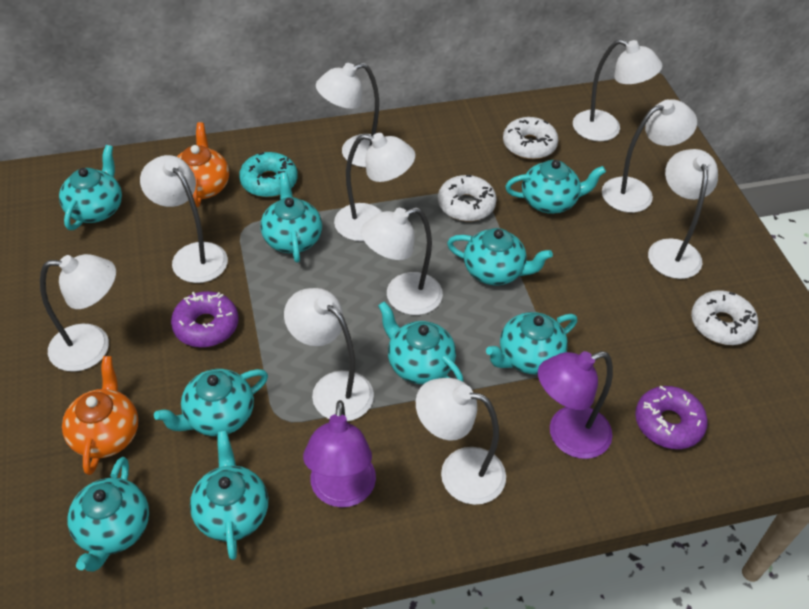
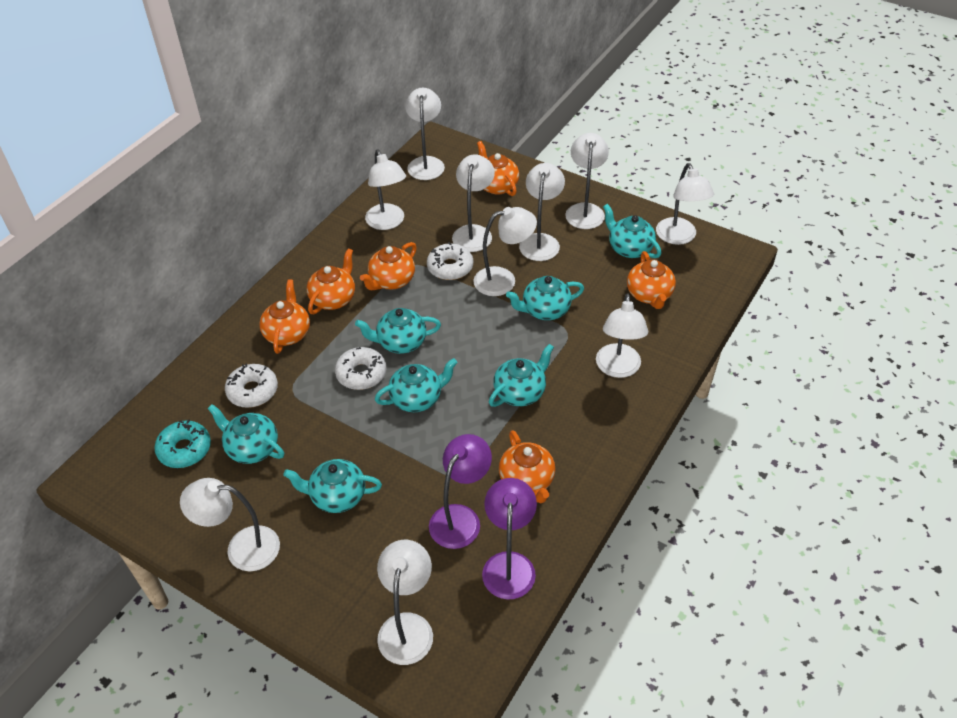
orange teapot: 2 -> 6
purple donut: 2 -> 0
turquoise teapot: 9 -> 7

